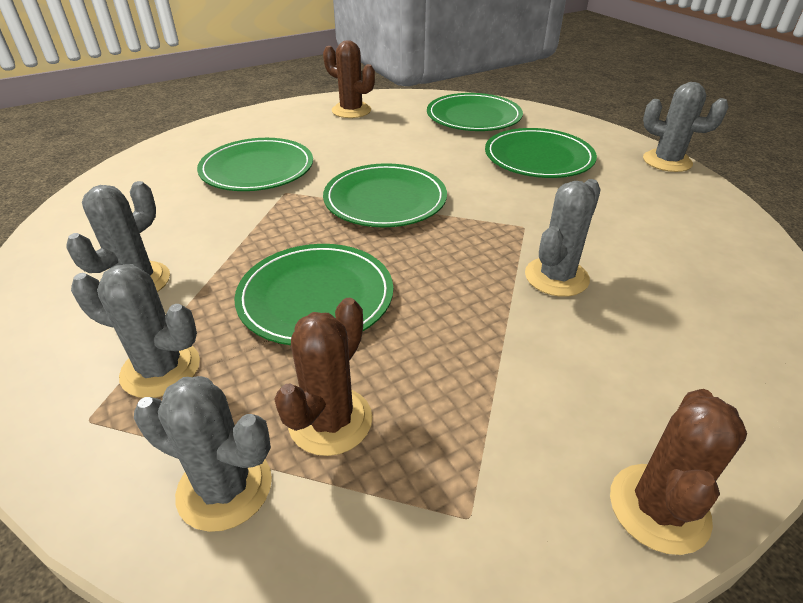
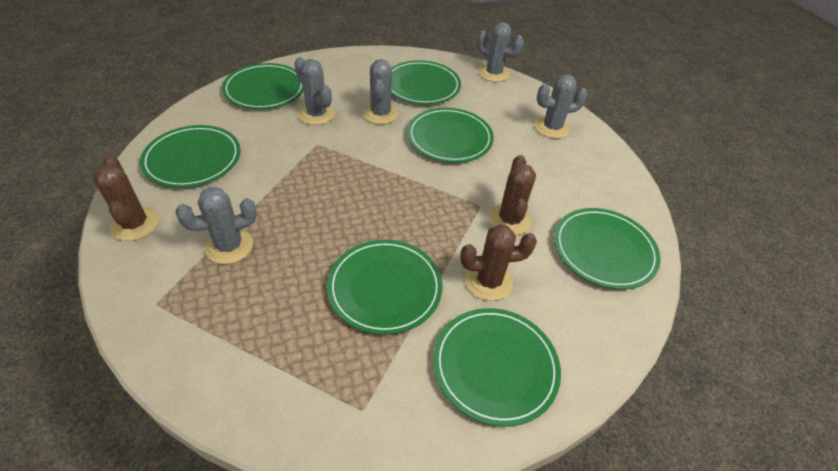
green plate: 5 -> 7

